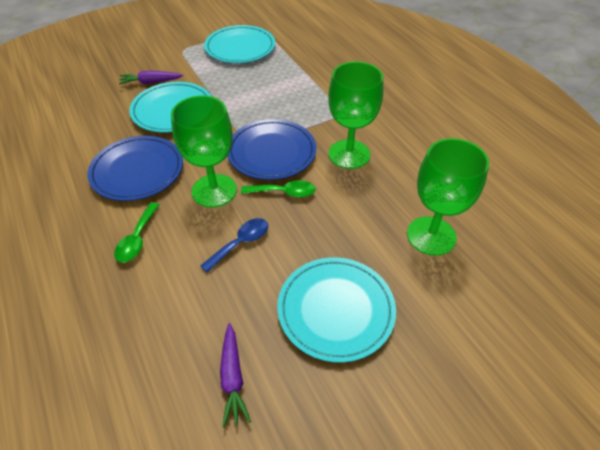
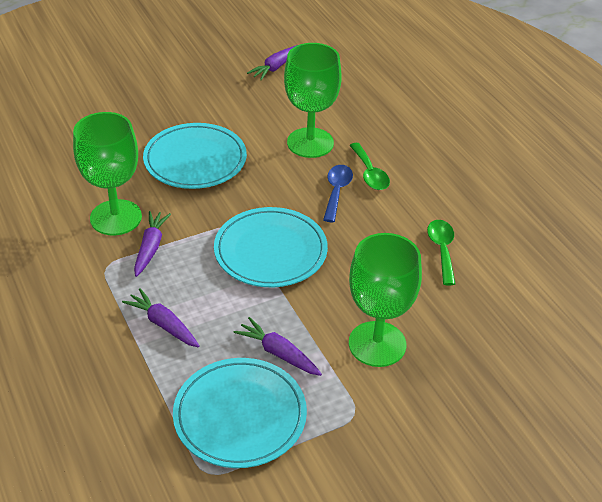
blue plate: 2 -> 0
purple carrot: 2 -> 4

